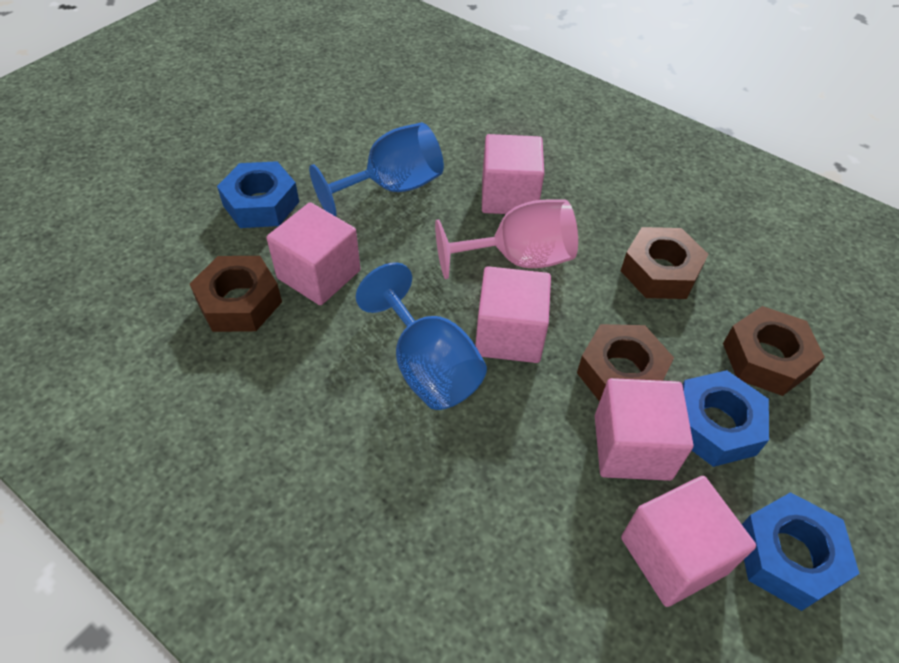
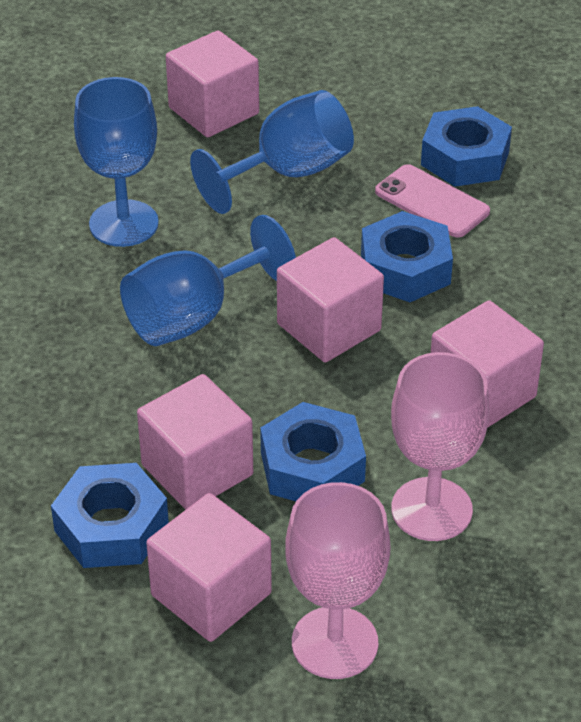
blue goblet: 2 -> 3
blue nut: 3 -> 4
brown nut: 4 -> 0
pink goblet: 1 -> 2
pink phone: 0 -> 1

